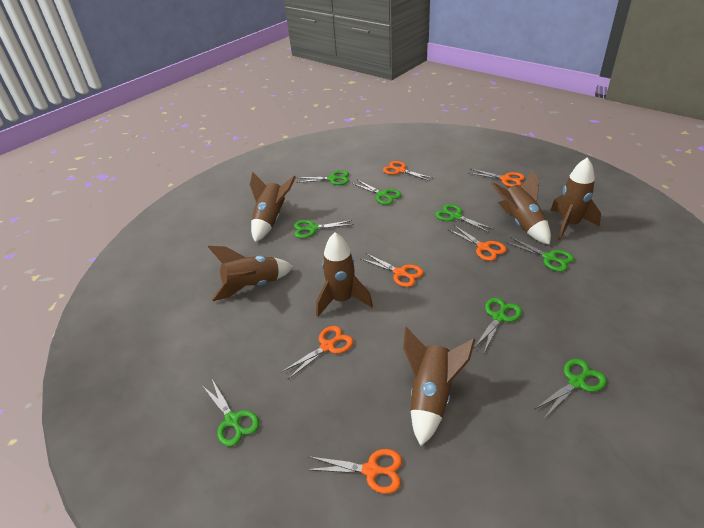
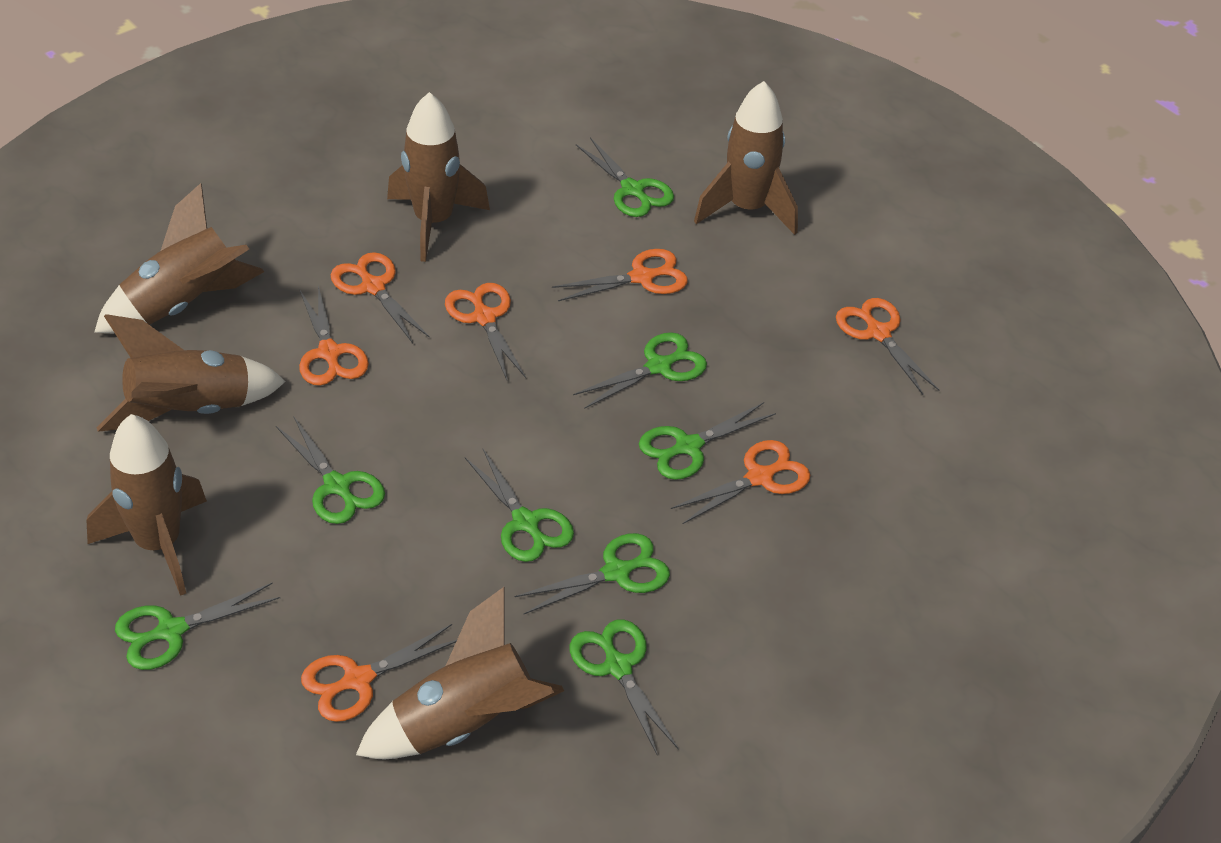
orange scissors: 6 -> 7

